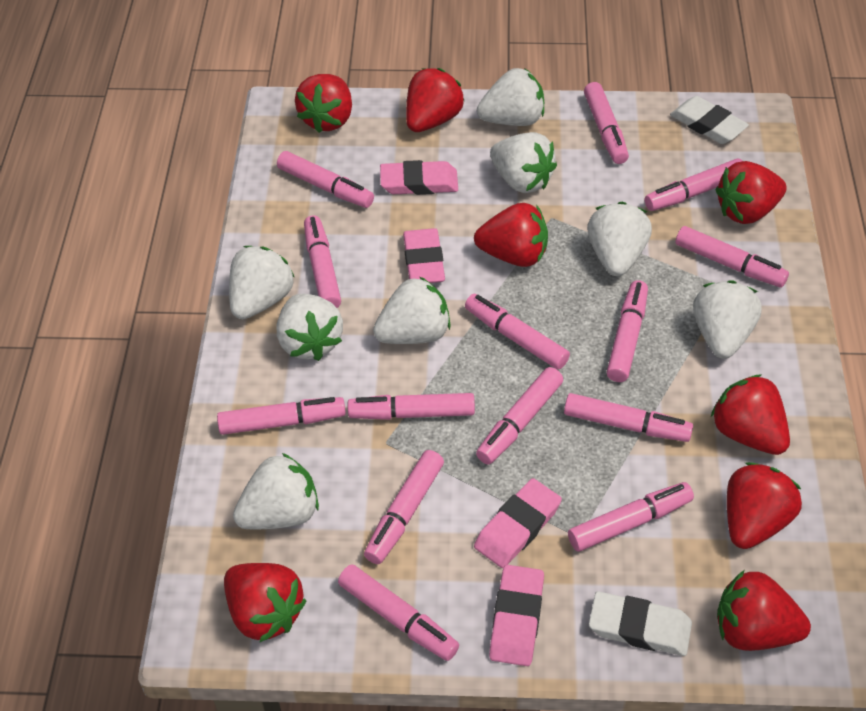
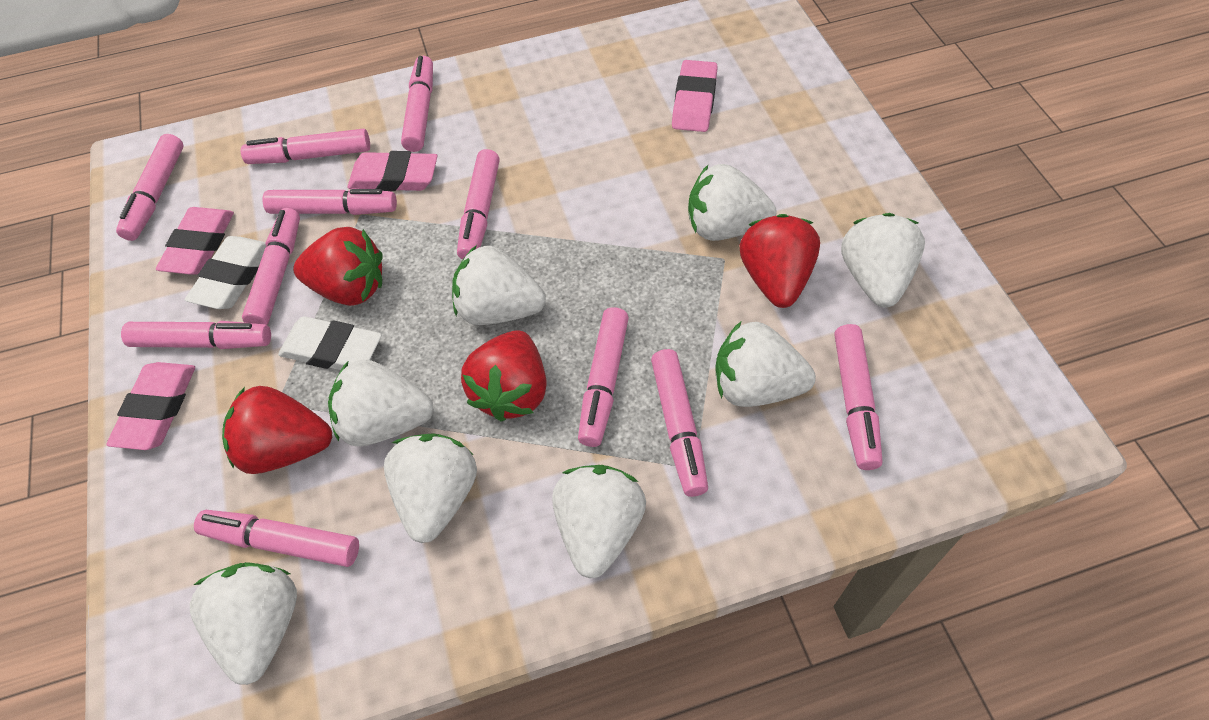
pink marker: 14 -> 11
red strawberry: 8 -> 4

